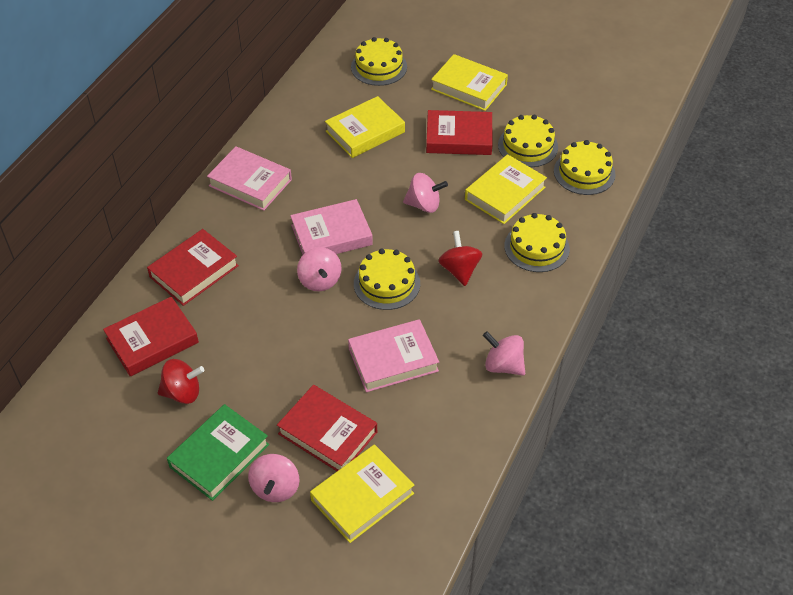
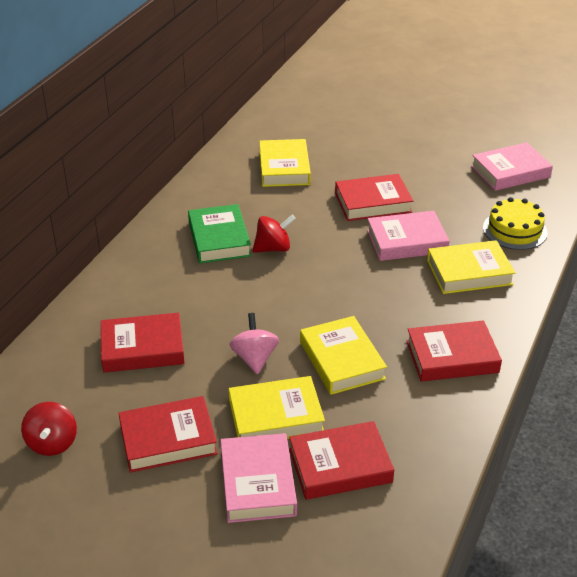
pink spinning top: 4 -> 1
red book: 4 -> 5
yellow cake: 5 -> 1

